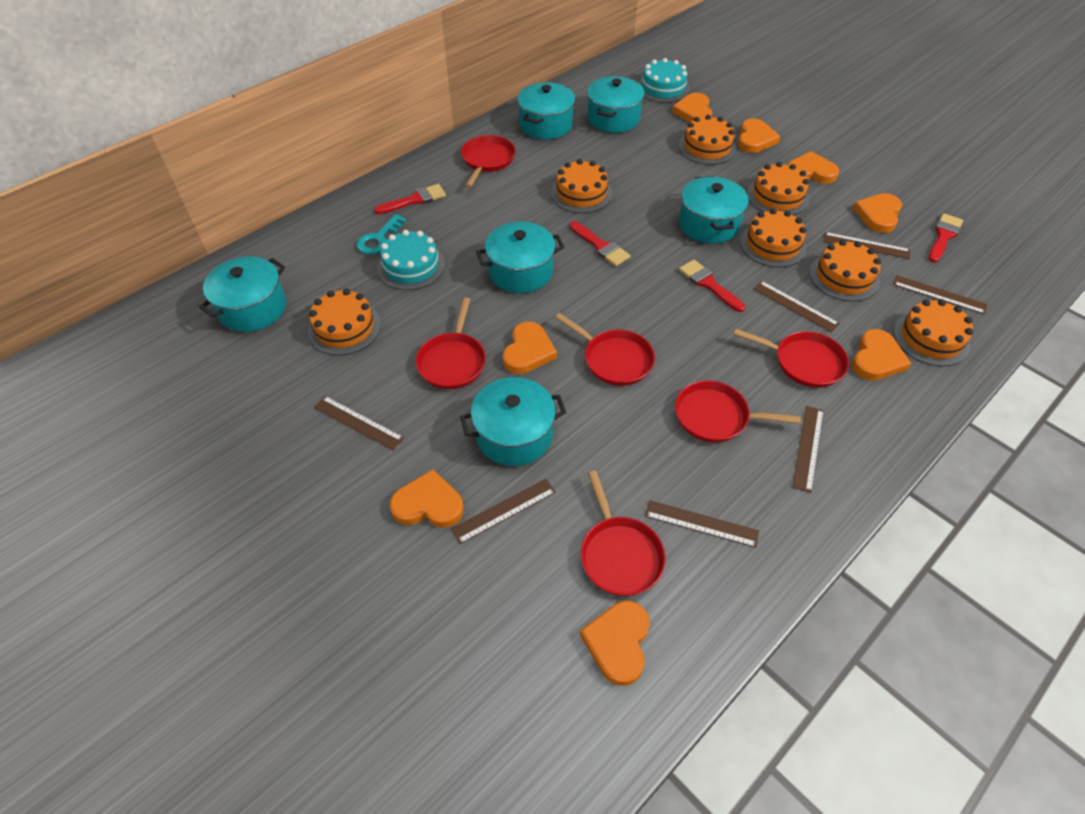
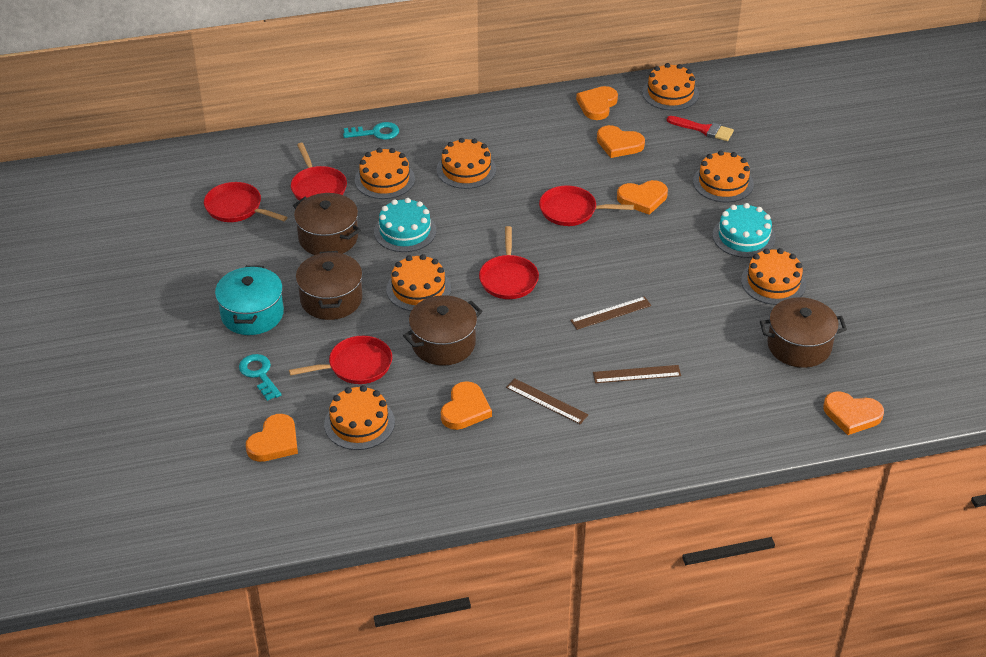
brown pot: 0 -> 4
brown ruler: 7 -> 3
orange heart: 8 -> 6
red brush: 4 -> 1
red pan: 6 -> 5
turquoise key: 1 -> 2
turquoise pot: 6 -> 1

